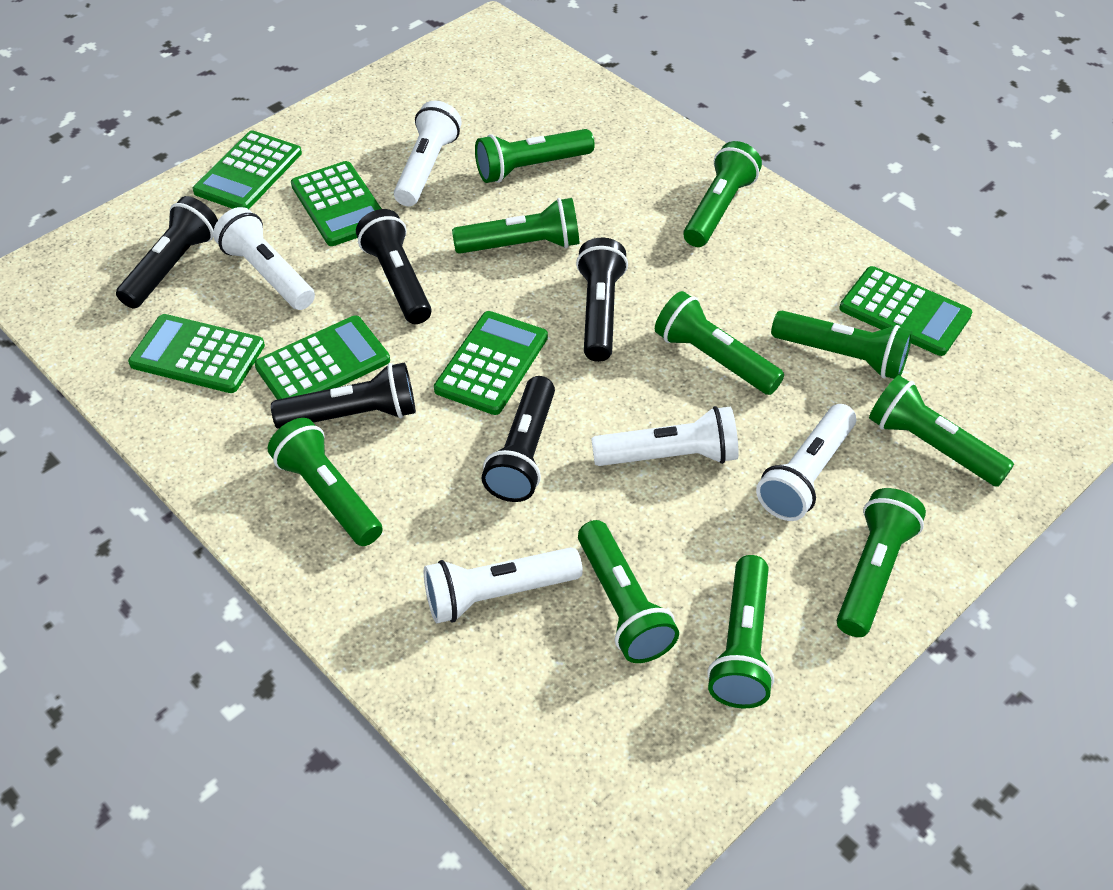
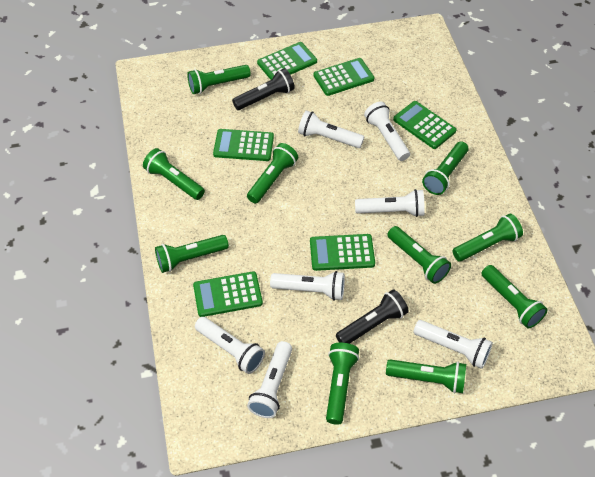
black flashlight: 5 -> 2
white flashlight: 5 -> 7

